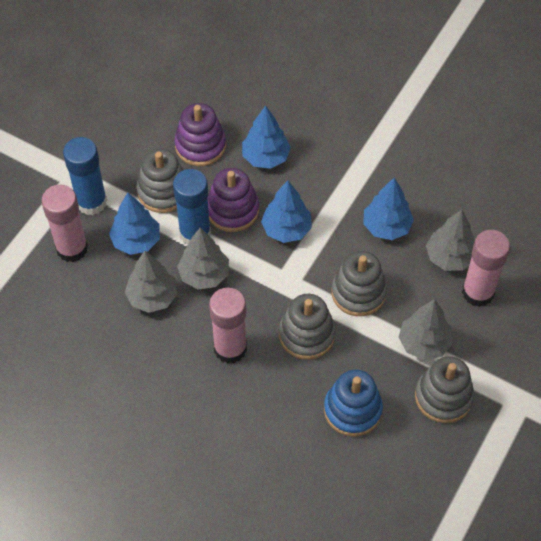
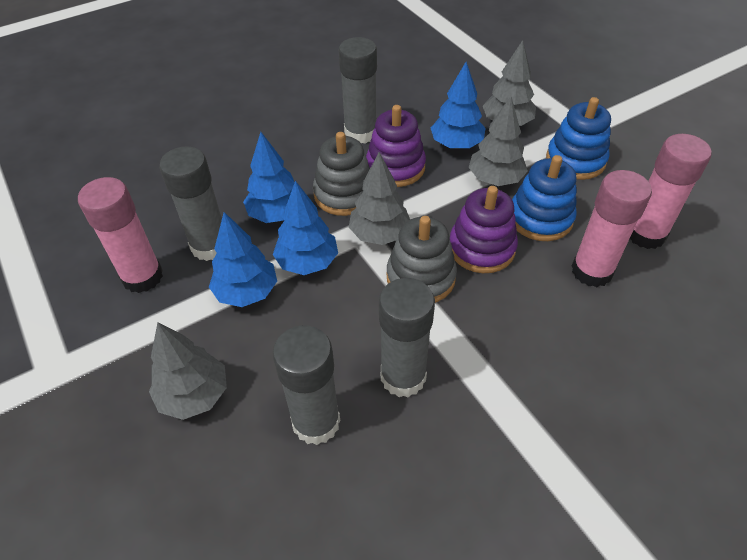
blue glue stick: 2 -> 0
blue stacking toy: 1 -> 2
grey glue stick: 0 -> 4
grey stacking toy: 4 -> 2

